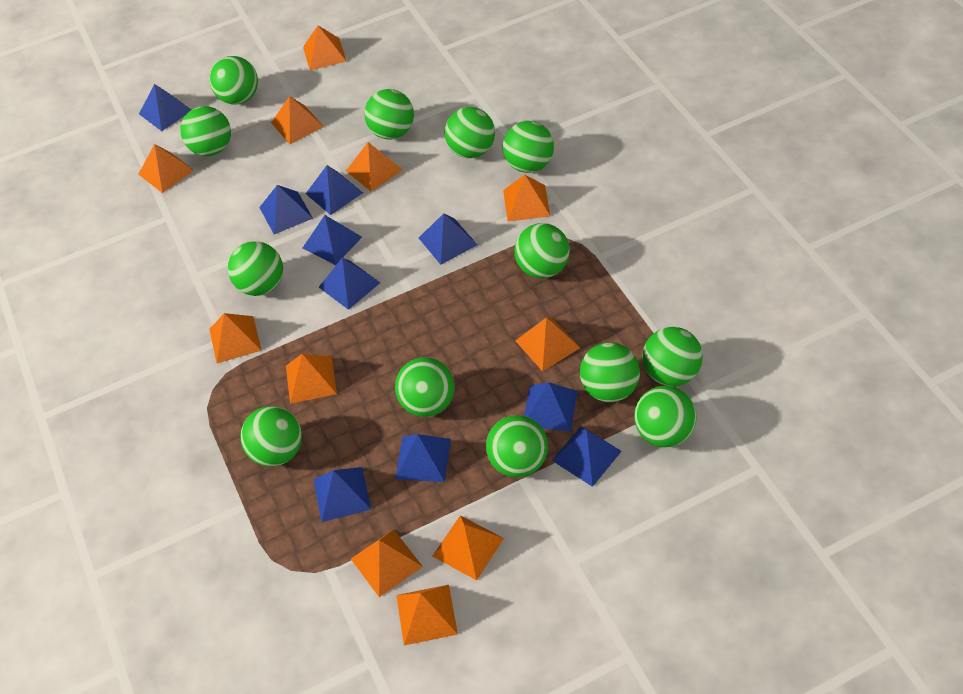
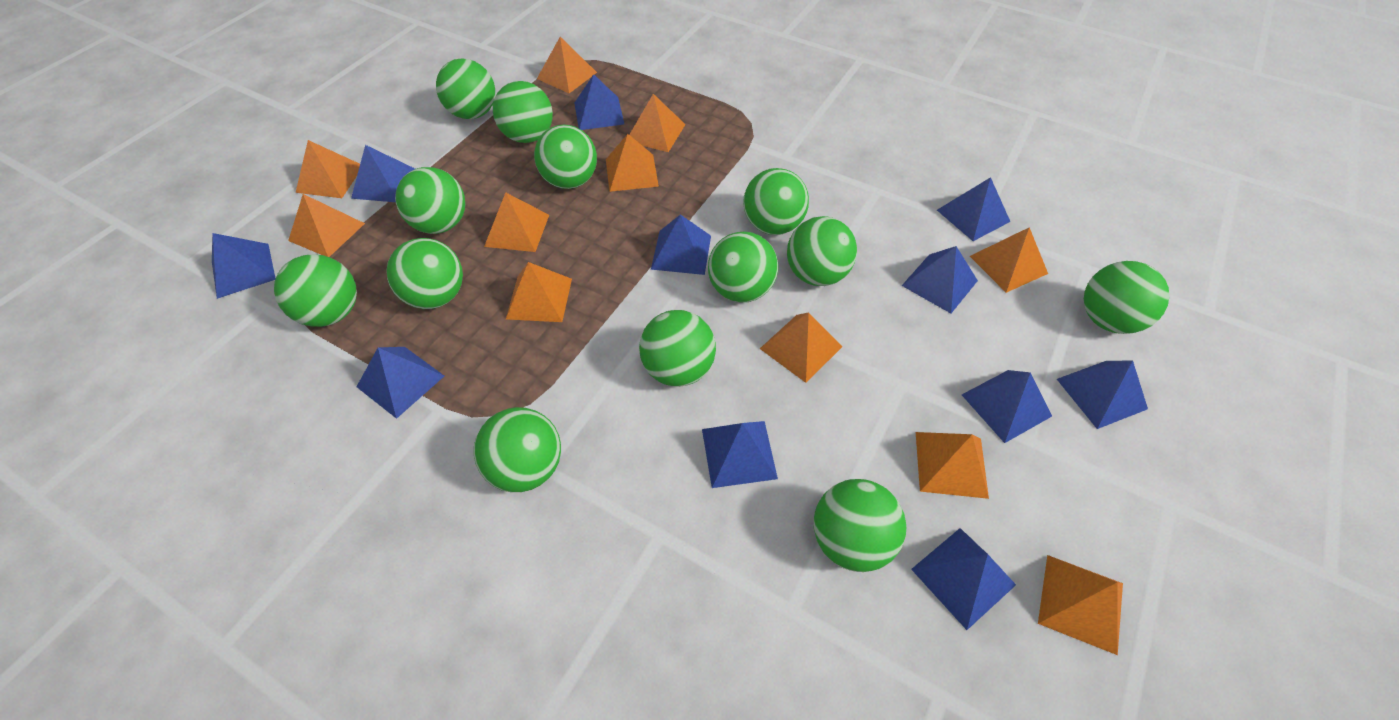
blue pyramid: 10 -> 11

